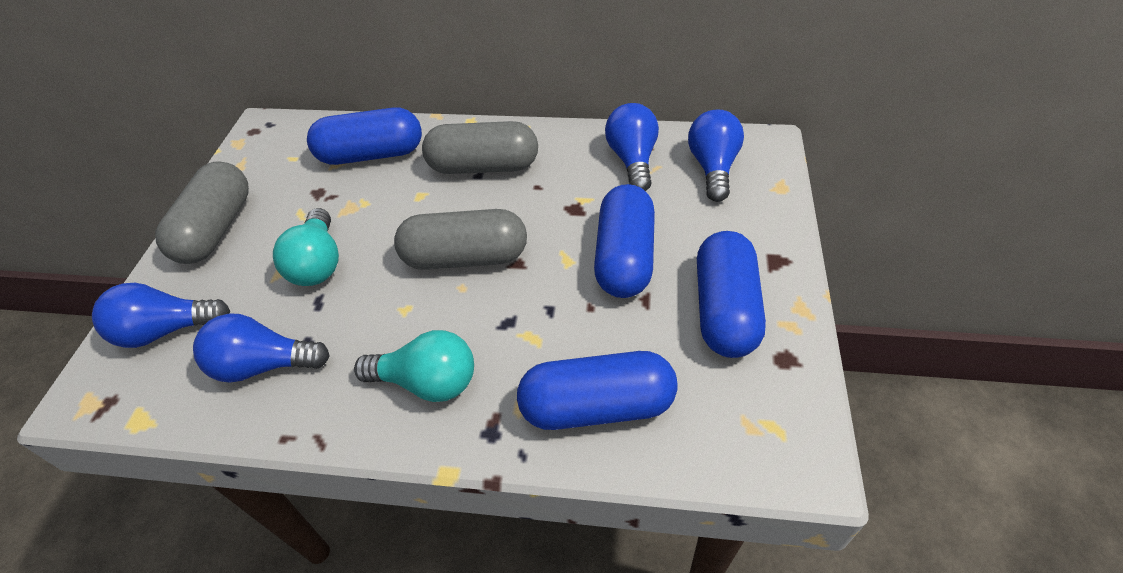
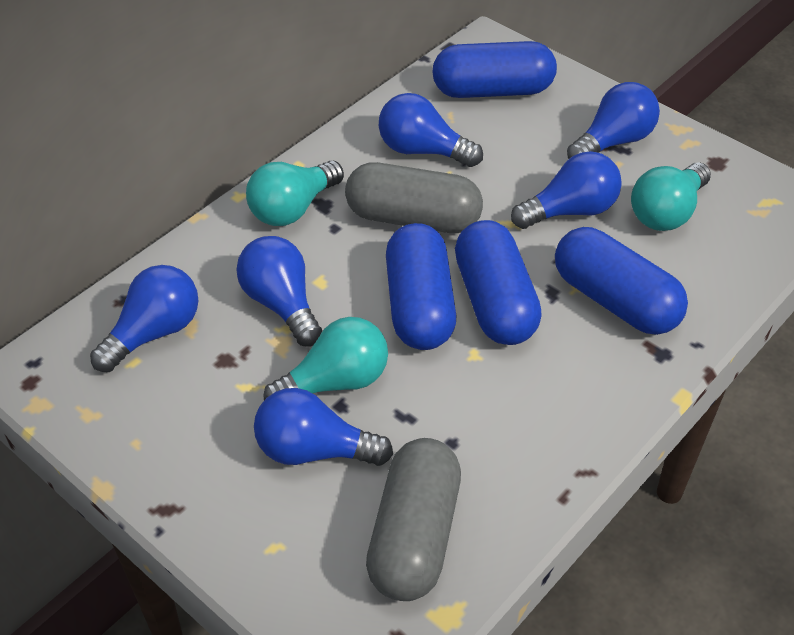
blue light bulb: 4 -> 6
grey capsule: 3 -> 2
turquoise light bulb: 2 -> 3

